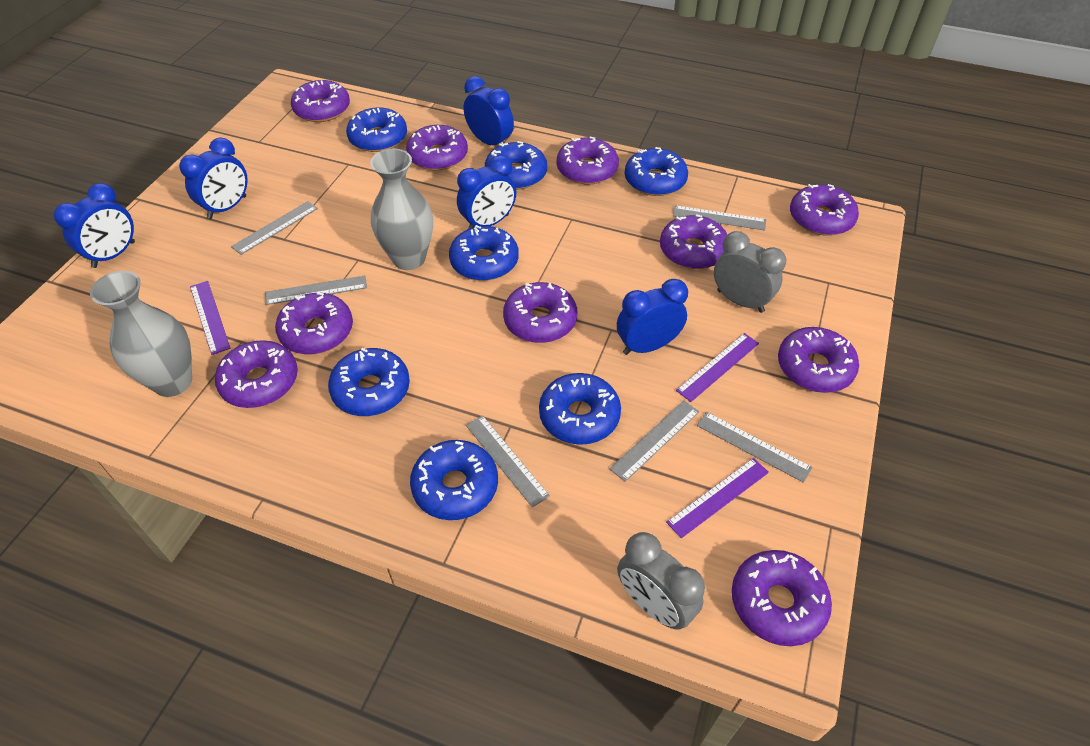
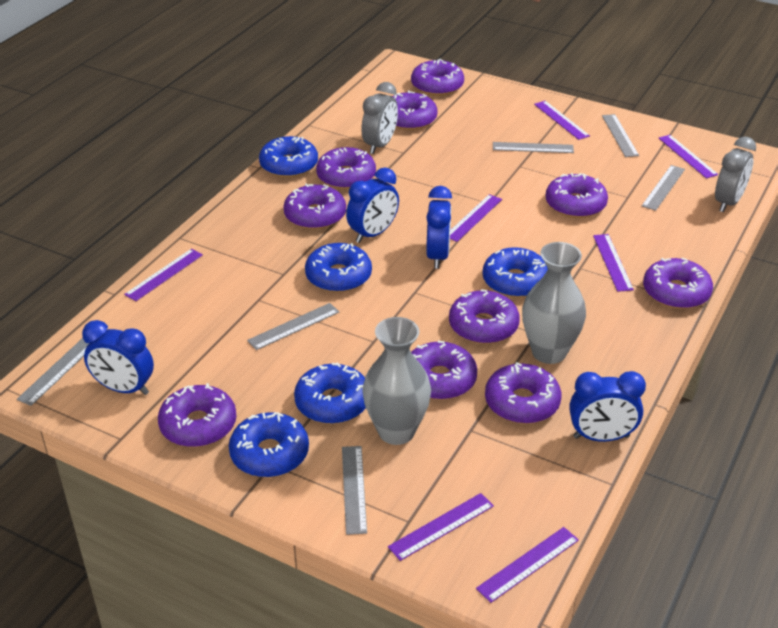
blue clock: 5 -> 4
blue donut: 7 -> 5
purple ruler: 3 -> 7

